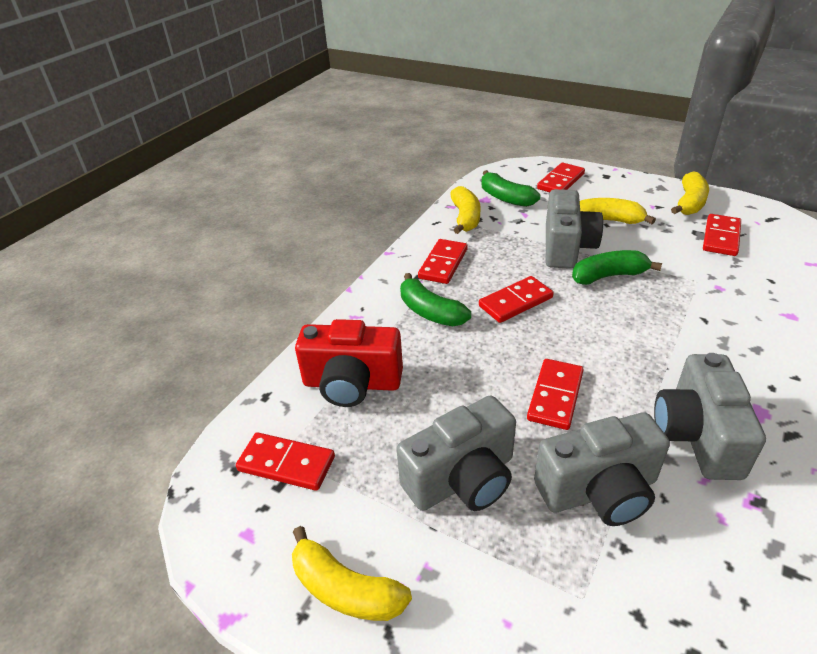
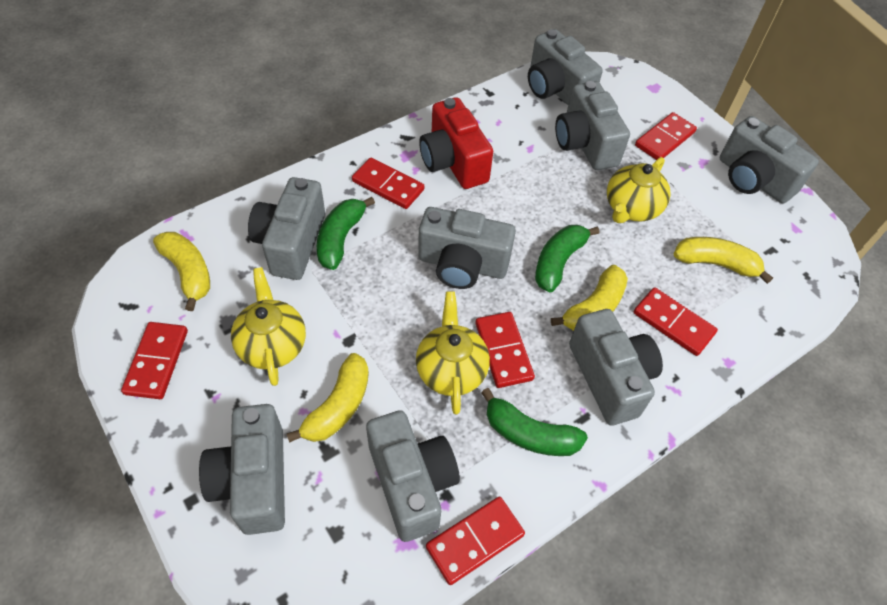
grey camera: 4 -> 8
yellow teapot: 0 -> 3

